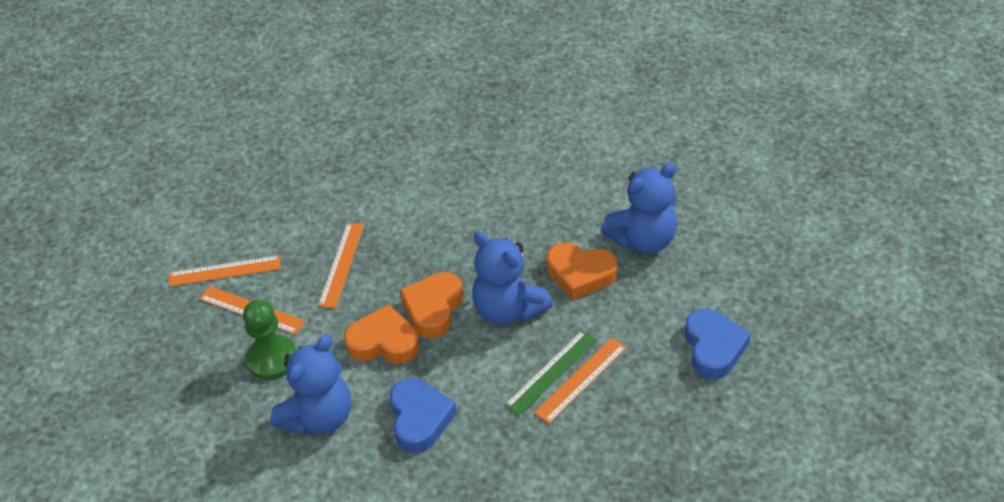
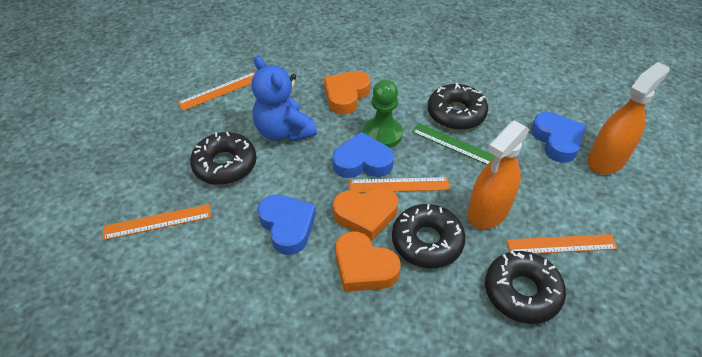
black donut: 0 -> 4
blue heart: 2 -> 3
blue teddy bear: 3 -> 1
orange spray bottle: 0 -> 2

